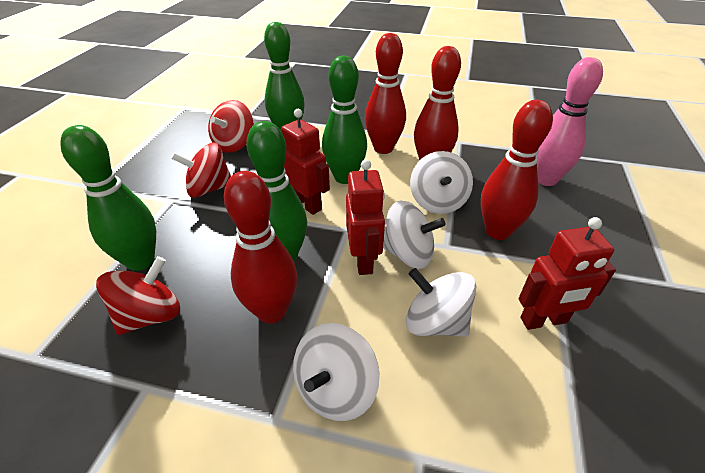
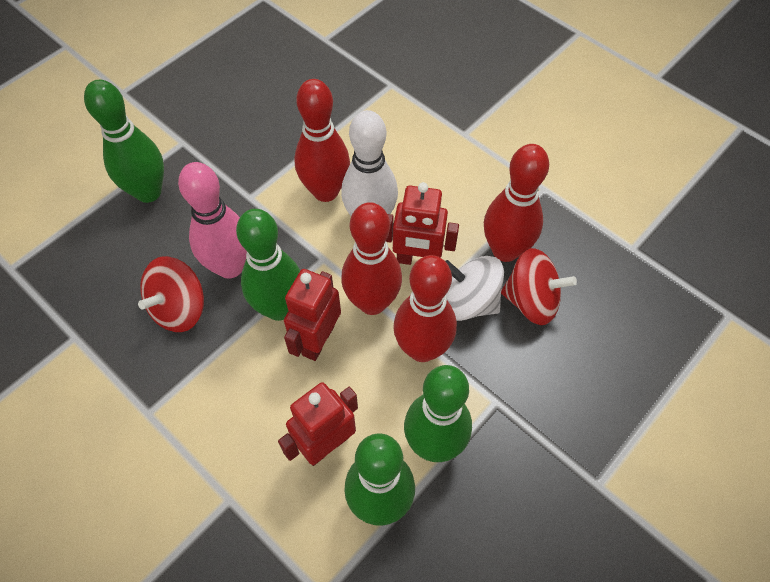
red spinning top: 3 -> 2
white bowling pin: 0 -> 1
white spinning top: 4 -> 1

